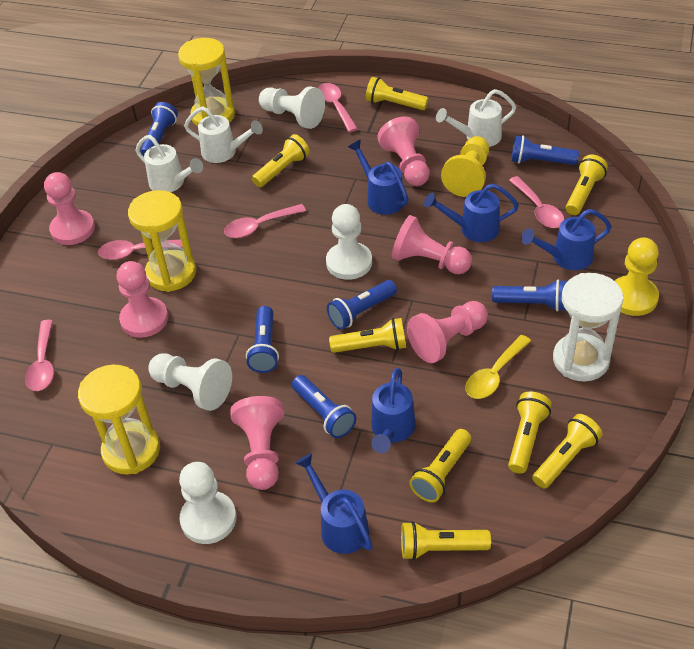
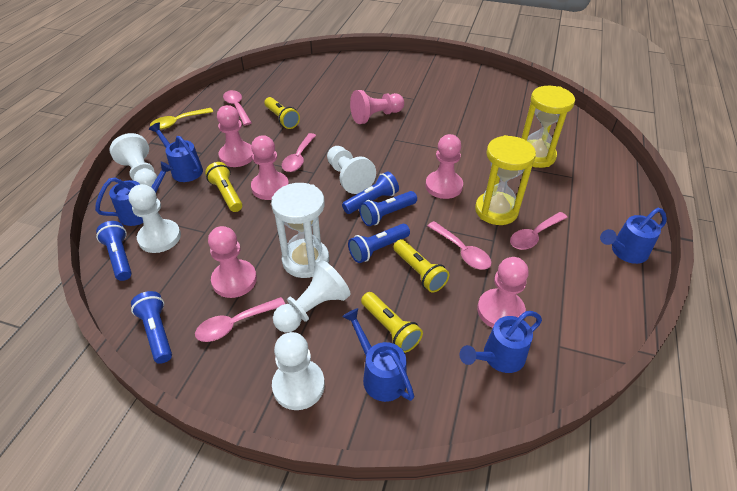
blue flashlight: 6 -> 5
white pawn: 4 -> 5
white watering can: 3 -> 0
yellow flashlight: 8 -> 4
yellow hourglass: 3 -> 2
yellow pawn: 2 -> 0

